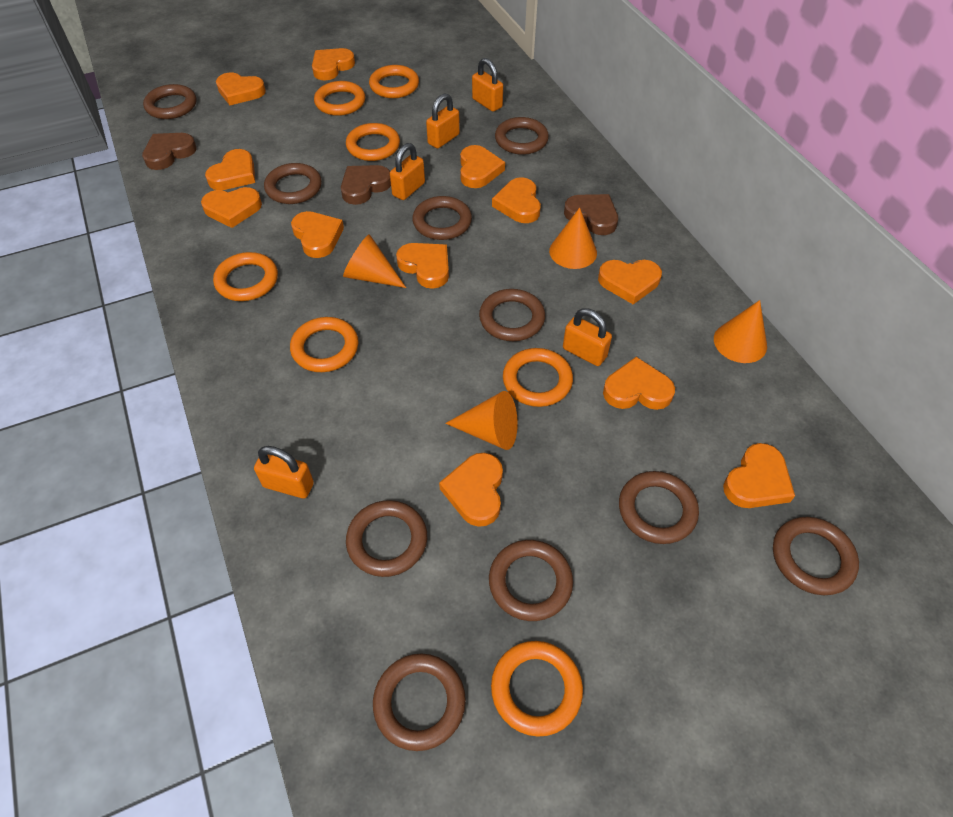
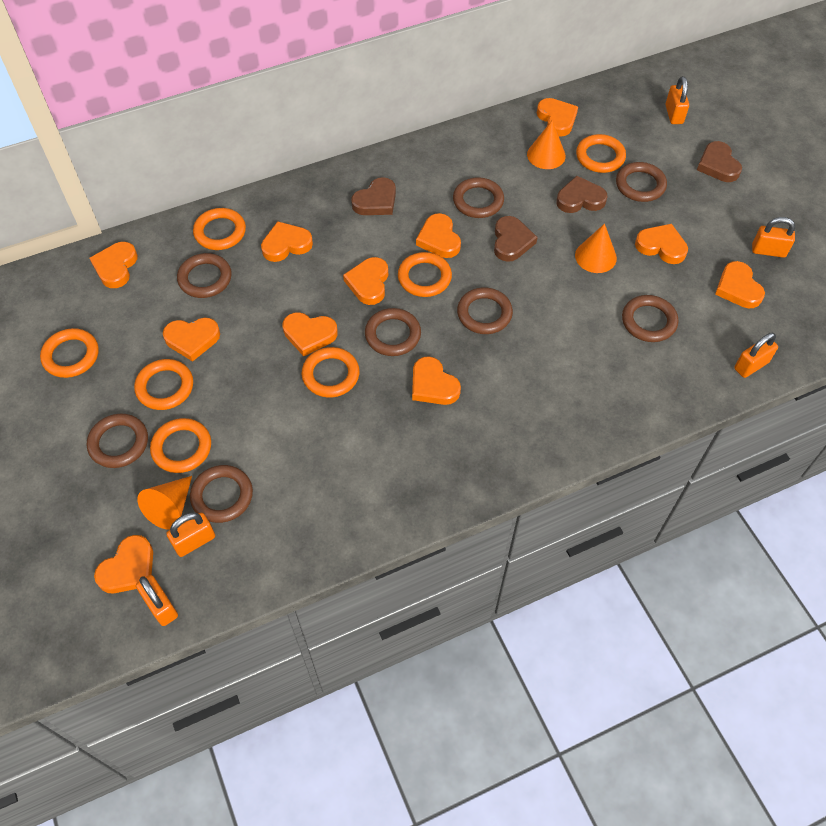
brown heart: 3 -> 4
brown ring: 10 -> 8
orange cone: 4 -> 3
orange heart: 12 -> 11

